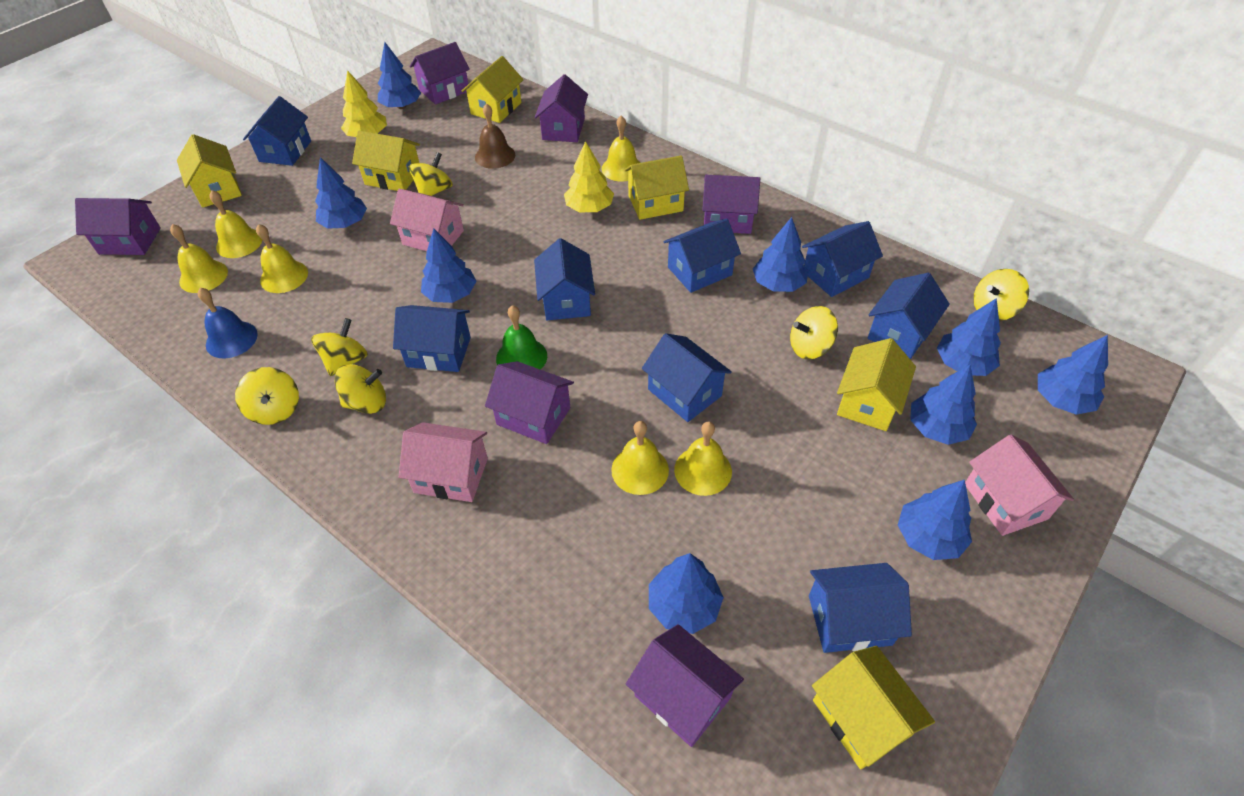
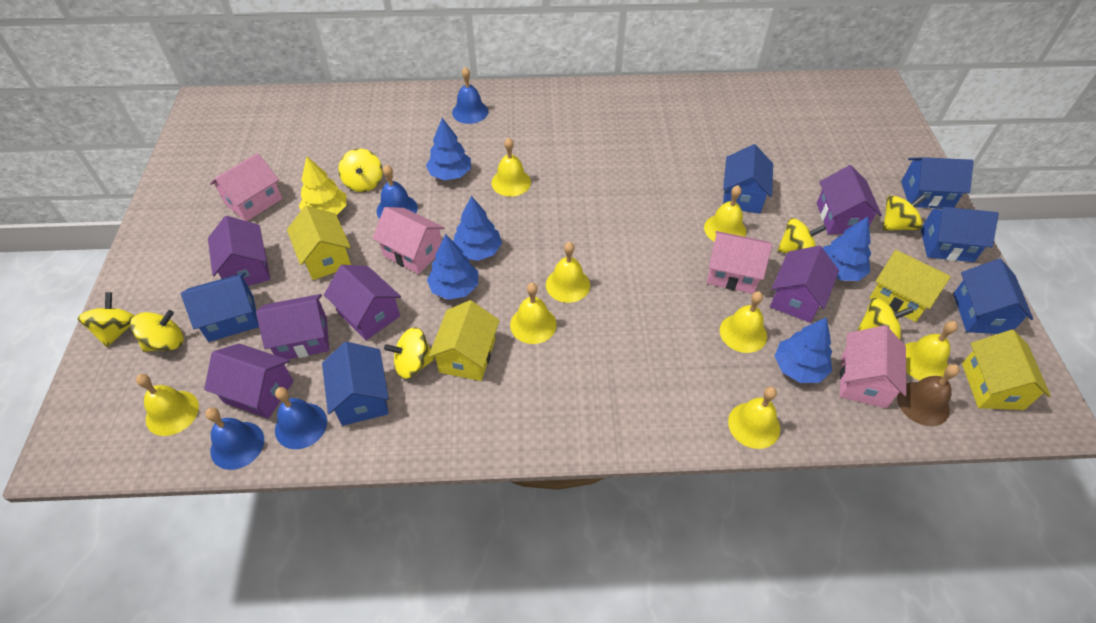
blue bell: 1 -> 4
blue house: 8 -> 6
blue tree: 9 -> 5
green bell: 1 -> 0
pink house: 3 -> 4
yellow bell: 6 -> 8
yellow house: 6 -> 4
yellow spinning top: 6 -> 7
yellow tree: 2 -> 1

